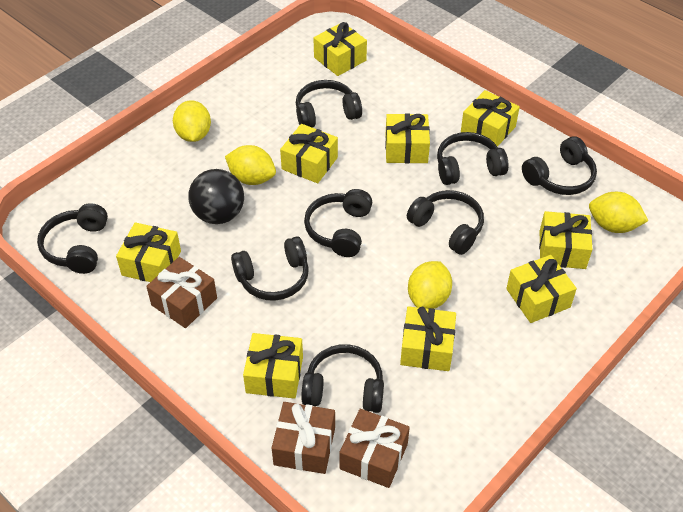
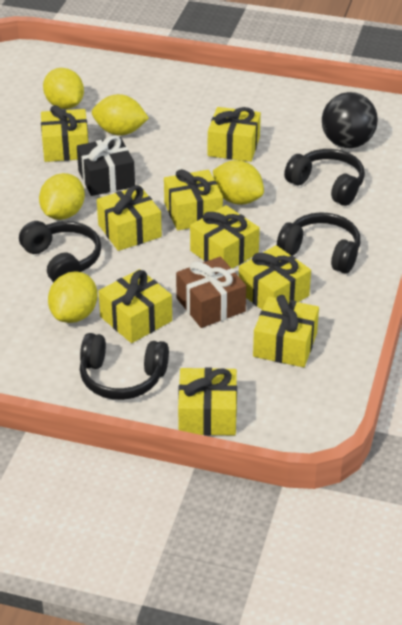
black gift: 0 -> 1
black headphones: 8 -> 4
brown gift: 3 -> 1
yellow lemon: 4 -> 5

